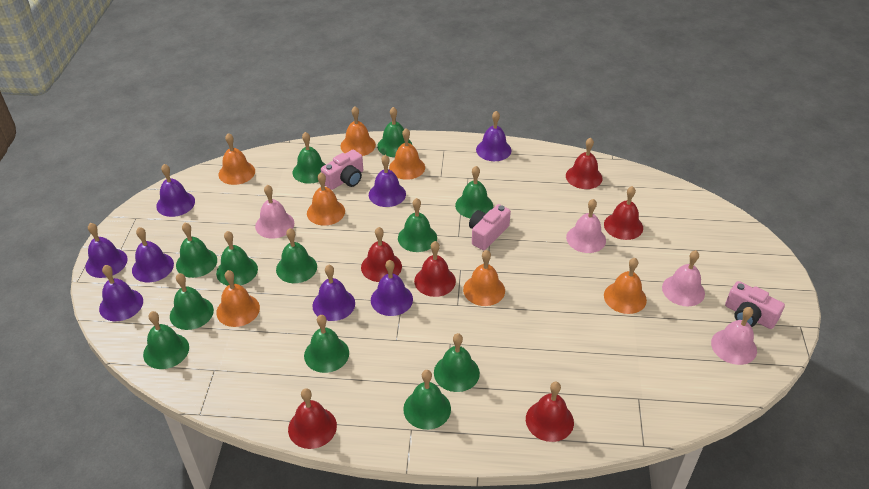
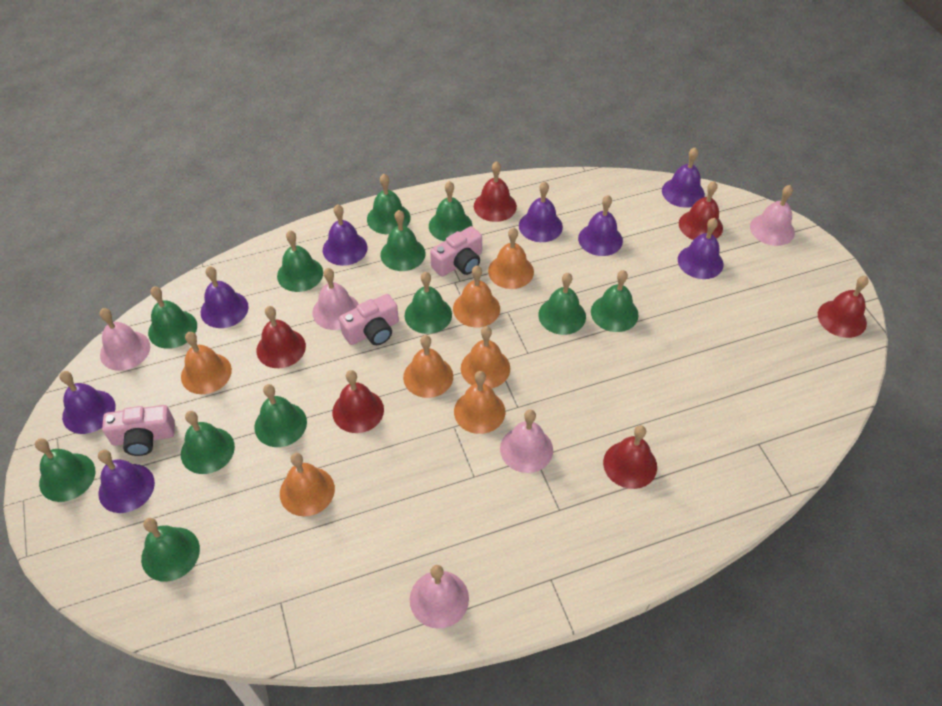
pink bell: 4 -> 5

